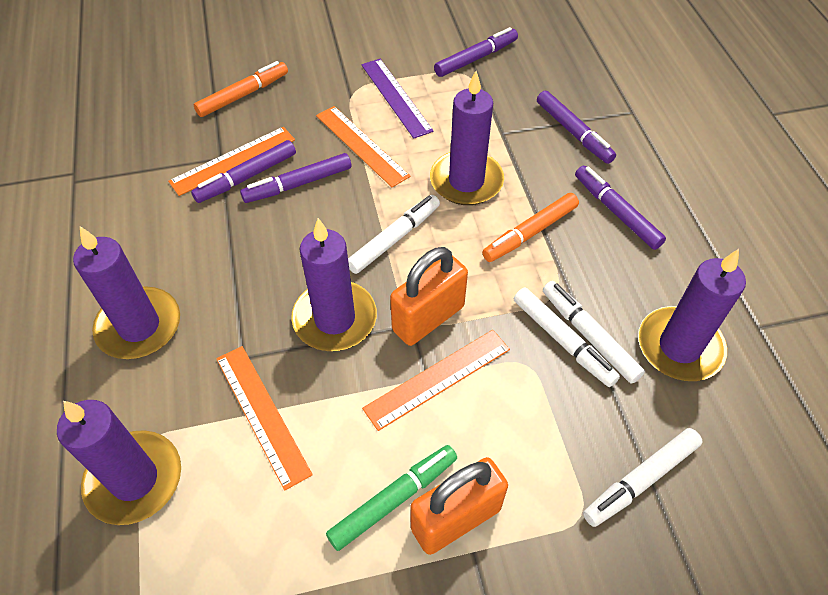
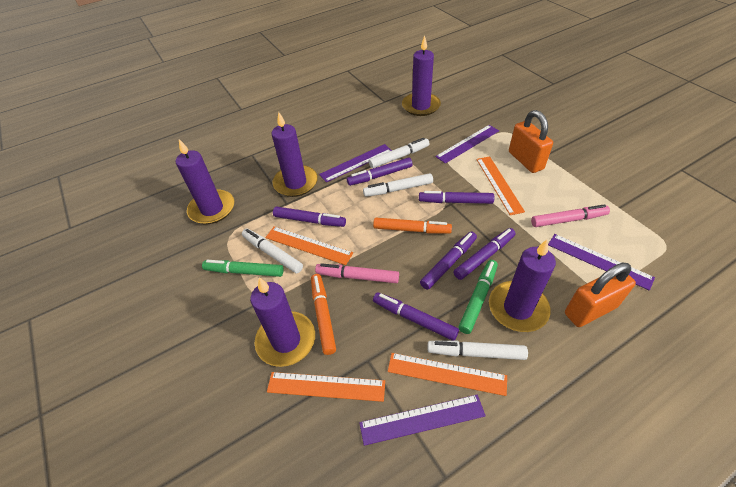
green marker: 1 -> 2
pink marker: 0 -> 2
purple marker: 5 -> 6
purple ruler: 1 -> 4

